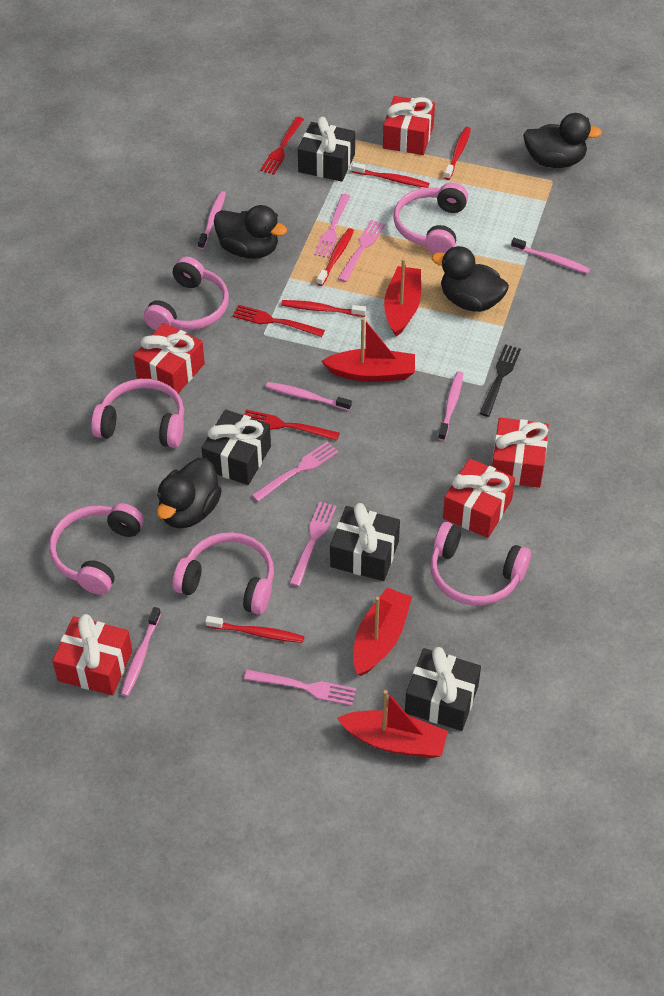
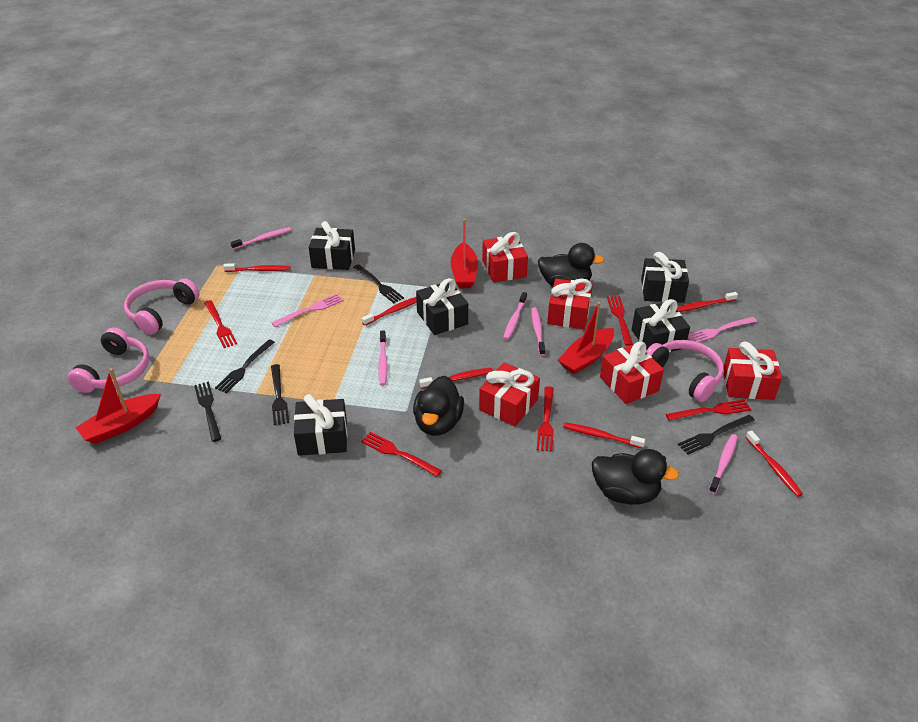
black duck: 4 -> 3
black fork: 1 -> 5
black gift: 4 -> 5
pink fork: 5 -> 2
pink headphones: 6 -> 3
red boat: 4 -> 3
red fork: 3 -> 5
red toothbrush: 5 -> 6

